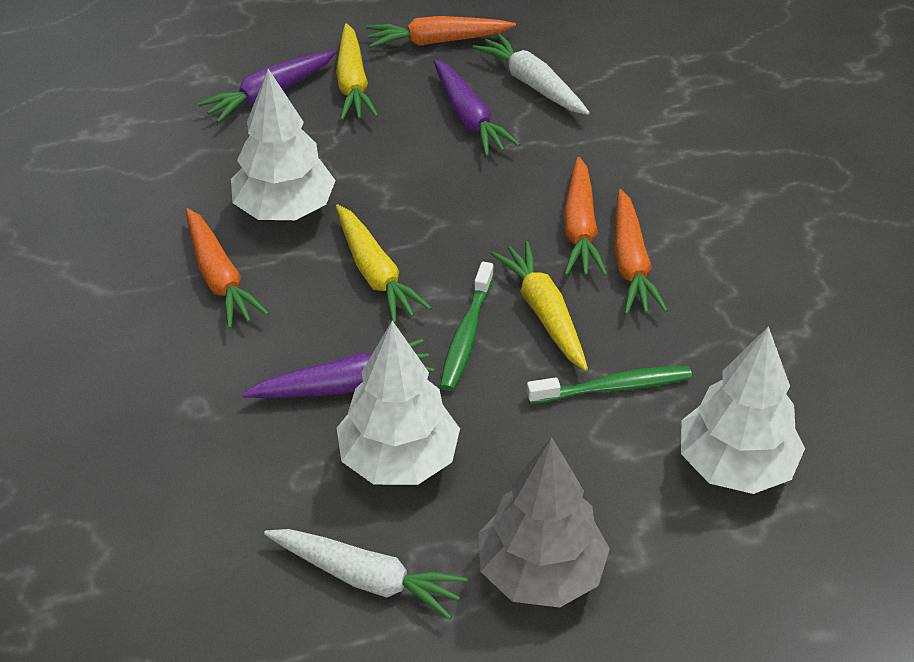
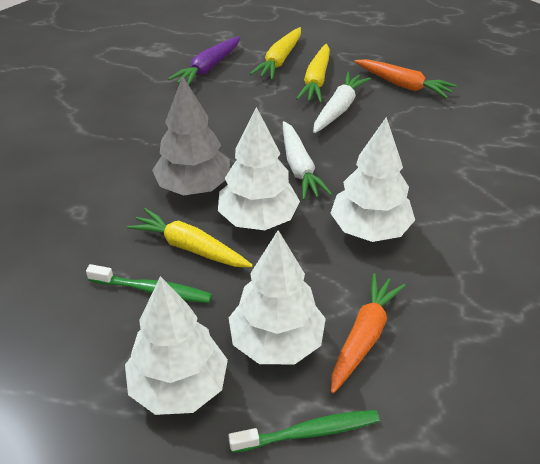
orange carrot: 4 -> 2
purple carrot: 3 -> 1
white tree: 3 -> 4

